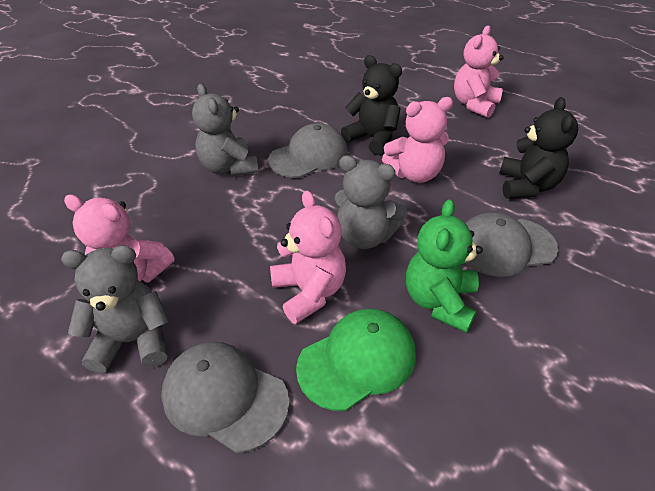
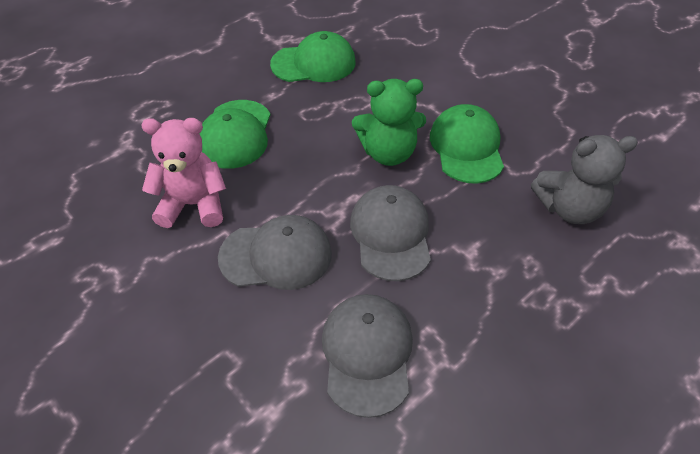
black teddy bear: 2 -> 0
green cap: 1 -> 3
grey teddy bear: 3 -> 1
pink teddy bear: 4 -> 1

